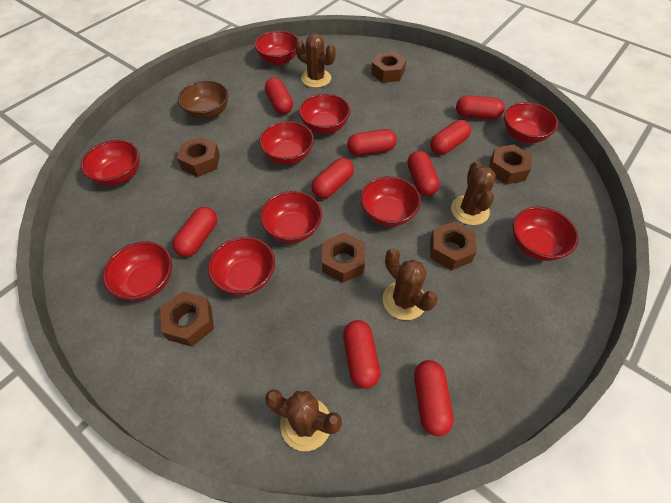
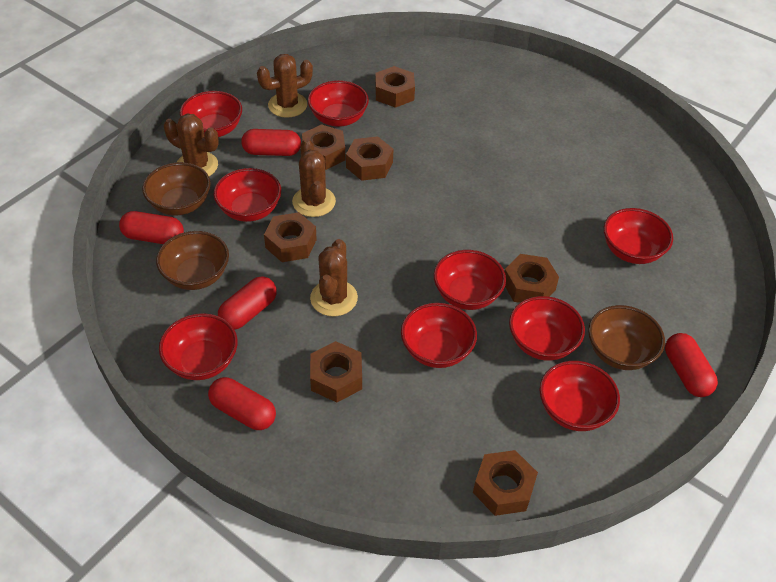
brown bowl: 1 -> 3
brown nut: 6 -> 7
red bowl: 10 -> 9
red capsule: 9 -> 5

